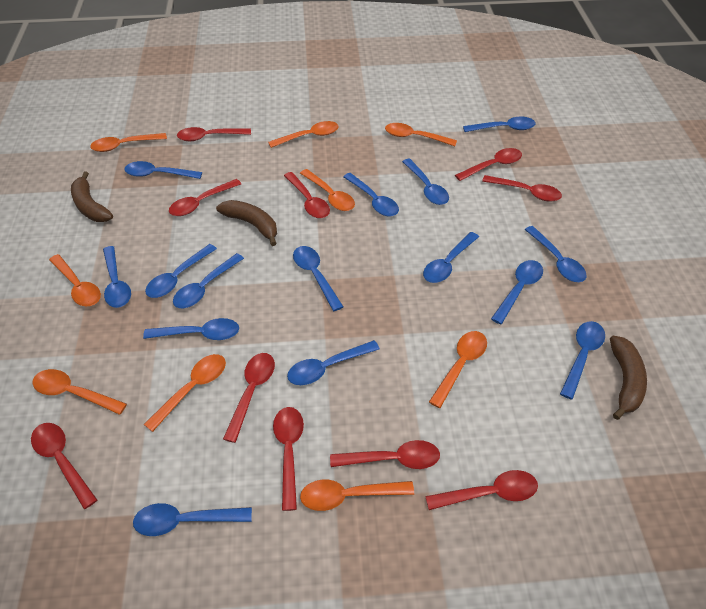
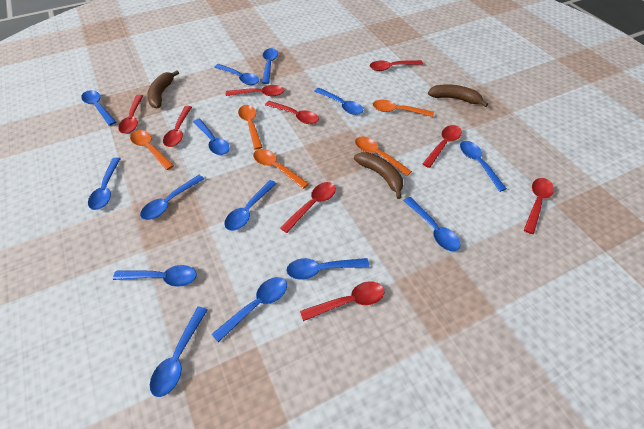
blue spoon: 15 -> 14
orange spoon: 9 -> 5
red spoon: 10 -> 9

